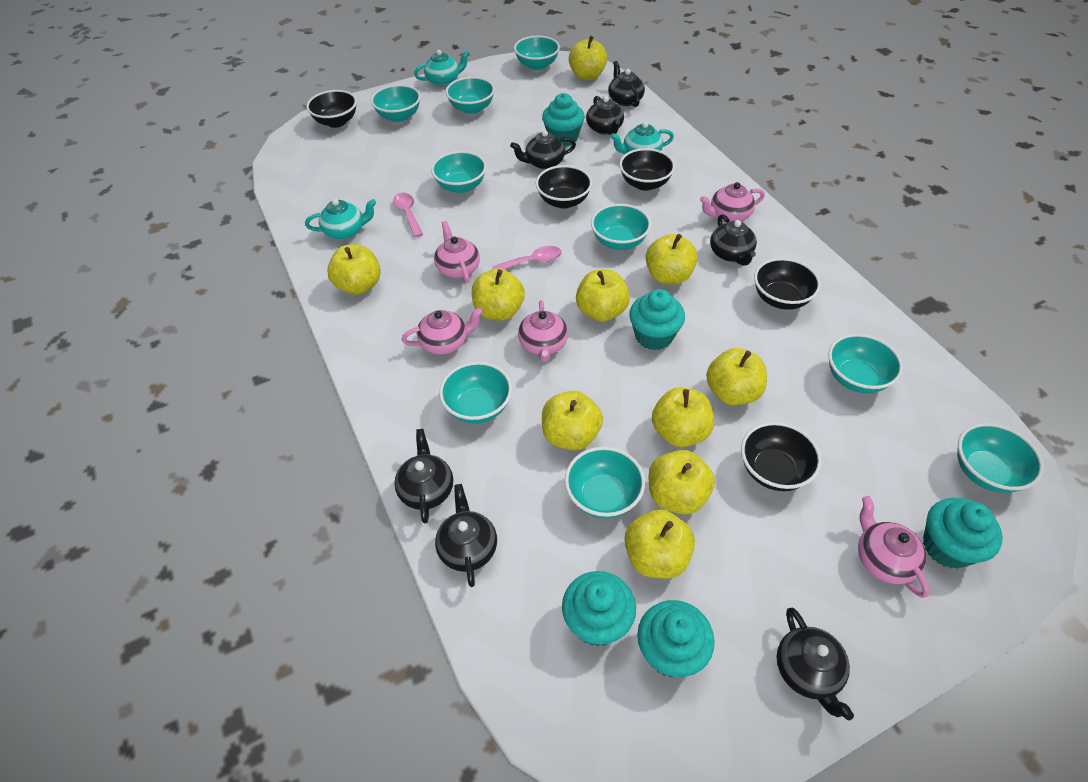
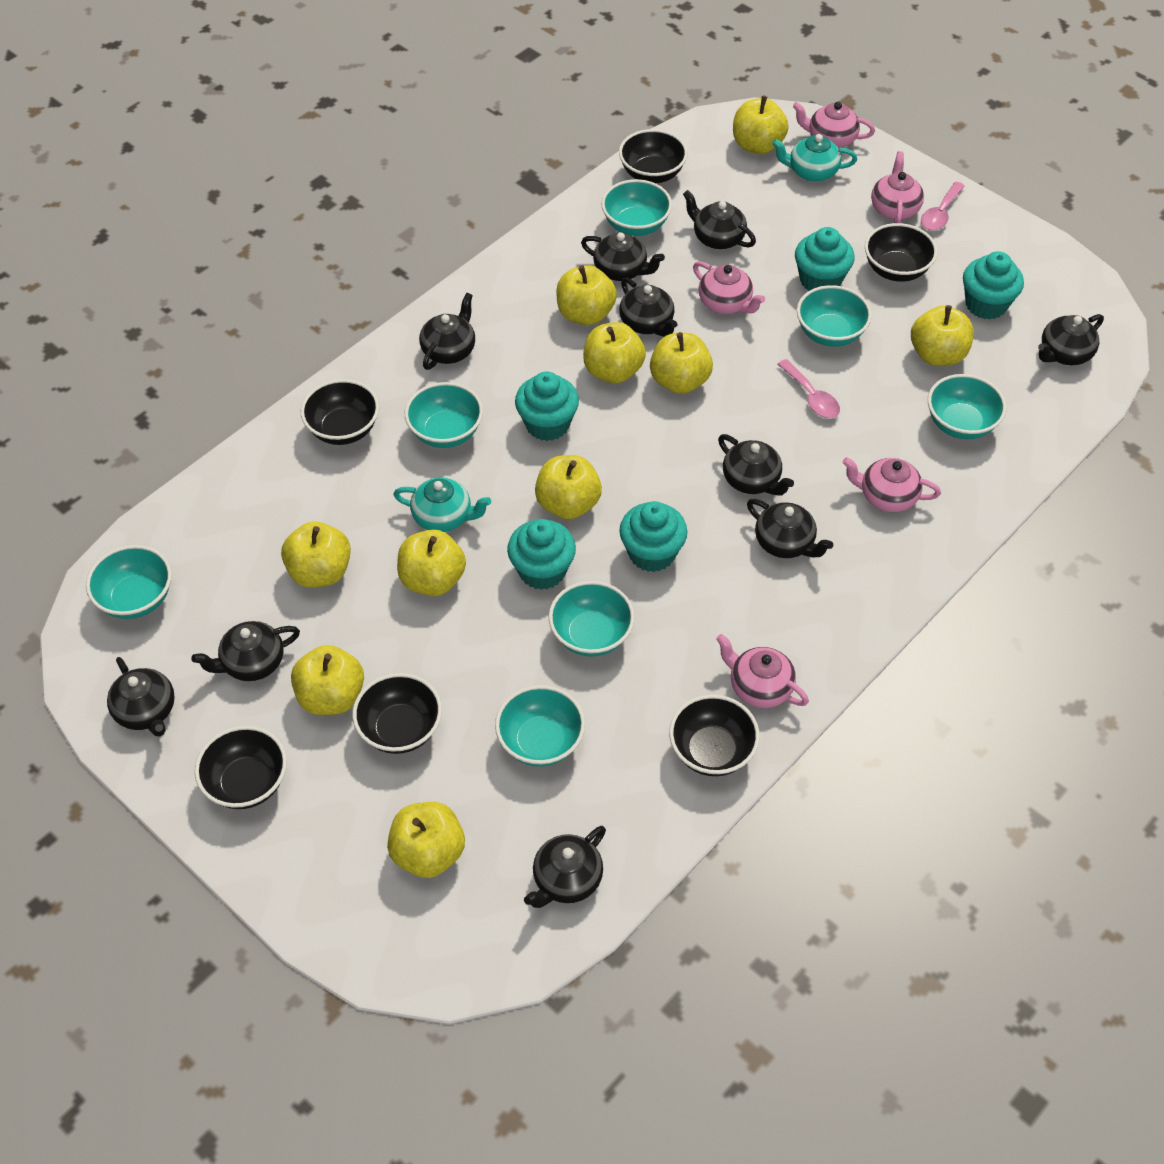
black bowl: 5 -> 6
black teapot: 7 -> 10
turquoise bowl: 9 -> 7
turquoise teapot: 3 -> 2

